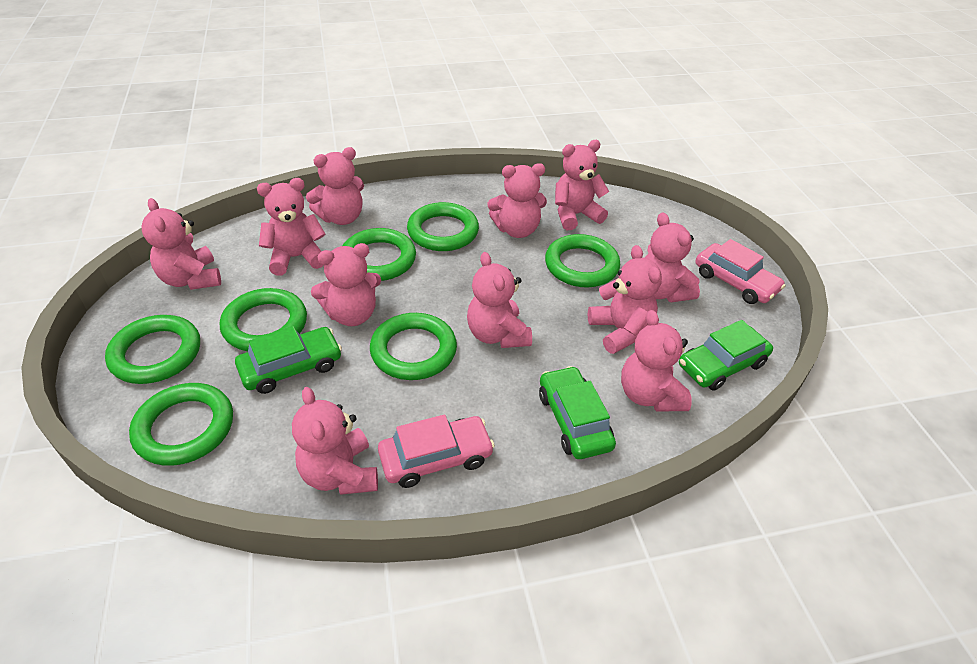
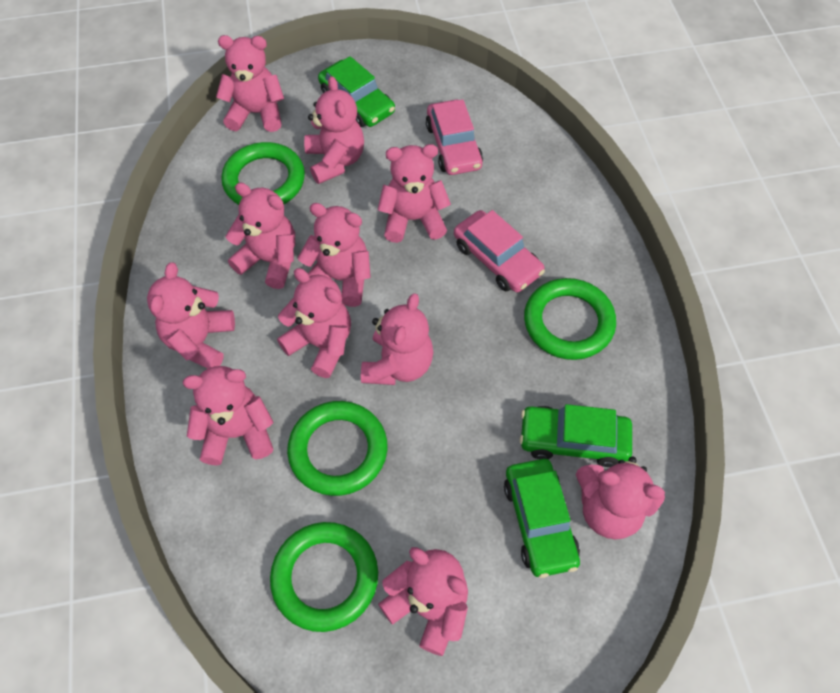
green ring: 7 -> 4

